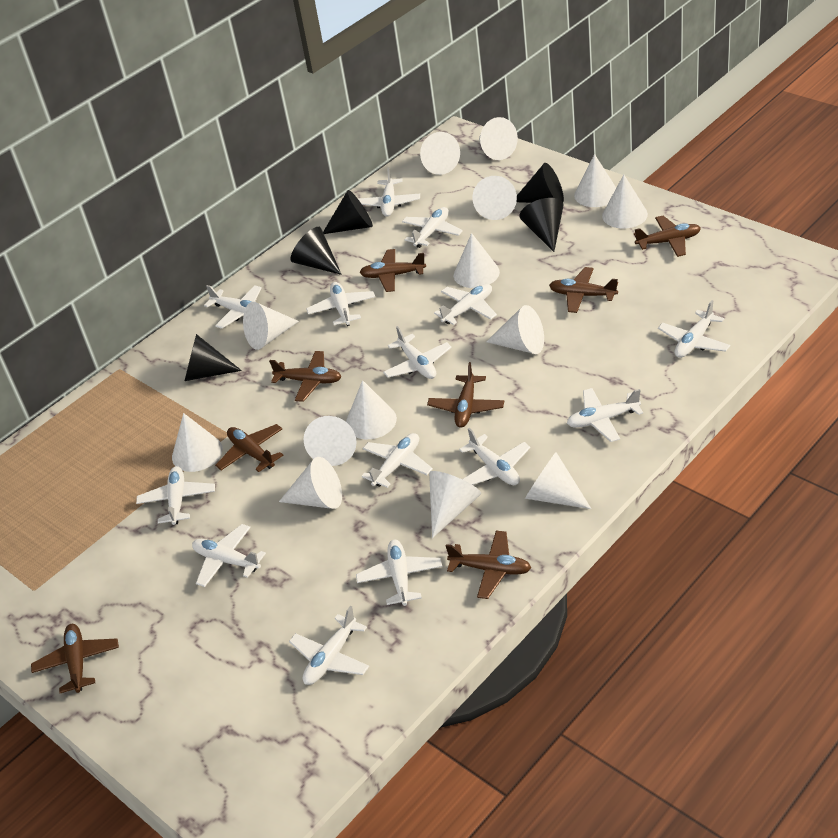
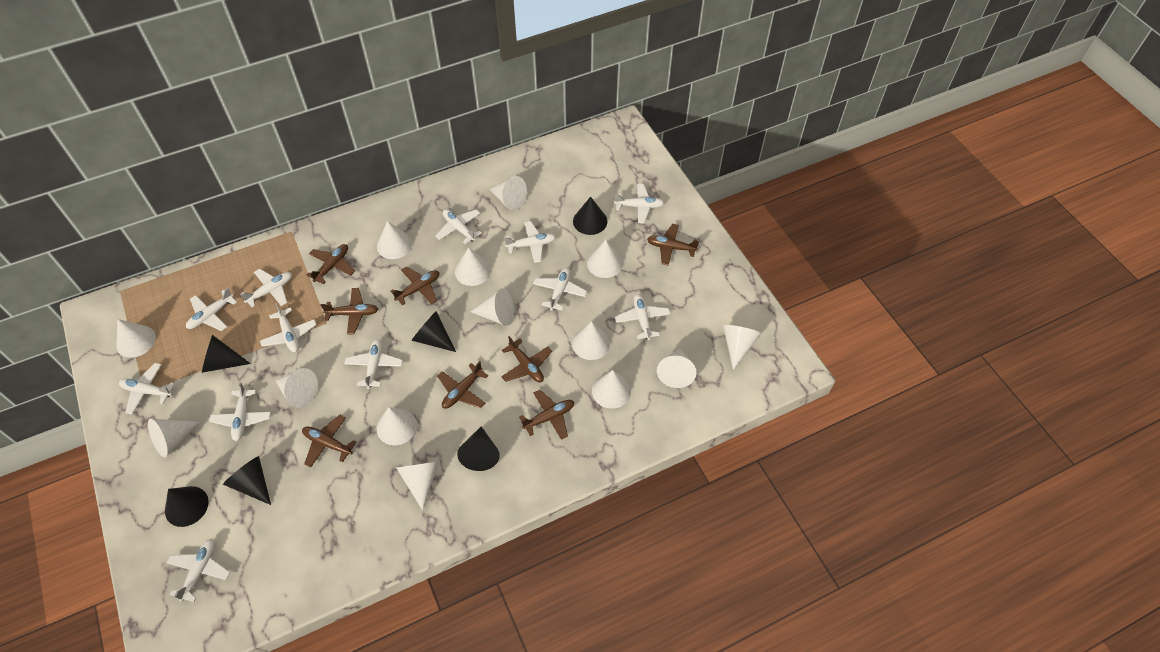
black cone: 5 -> 6
white plane: 14 -> 12

